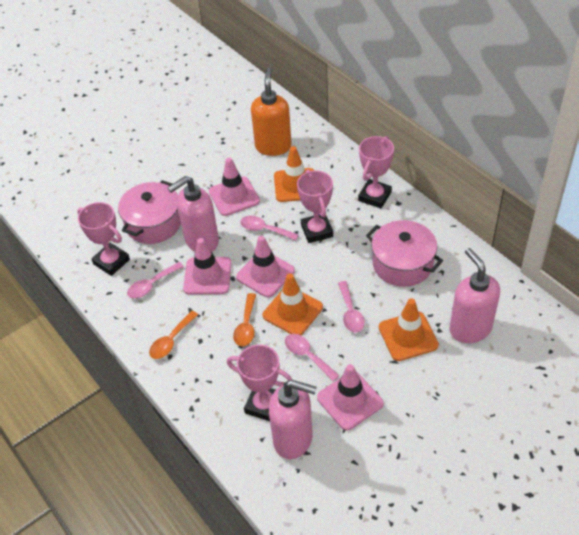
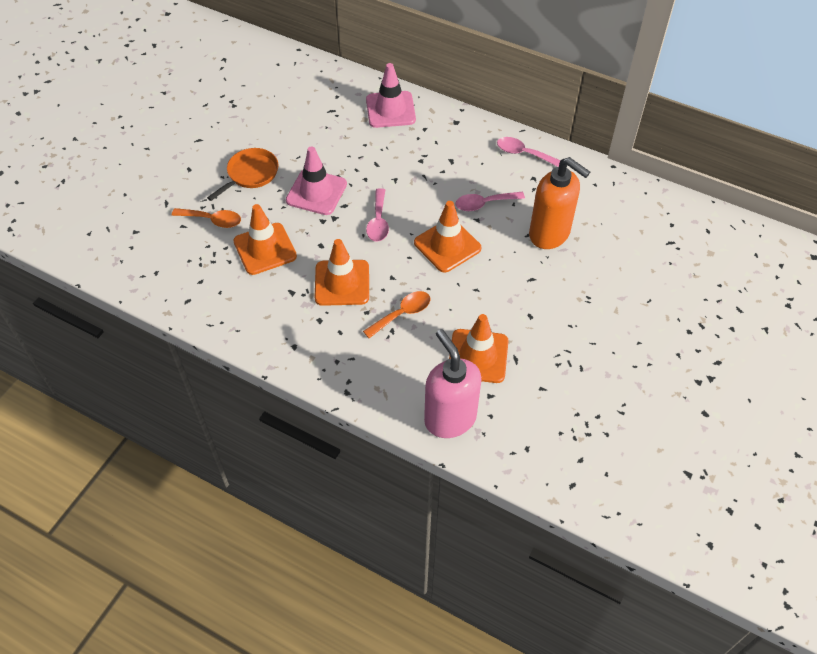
orange pan: 0 -> 1
orange traffic cone: 3 -> 4
pink pot: 2 -> 0
pink soap dispenser: 3 -> 1
pink spoon: 4 -> 3
pink traffic cone: 4 -> 2
pink trophy: 4 -> 0

